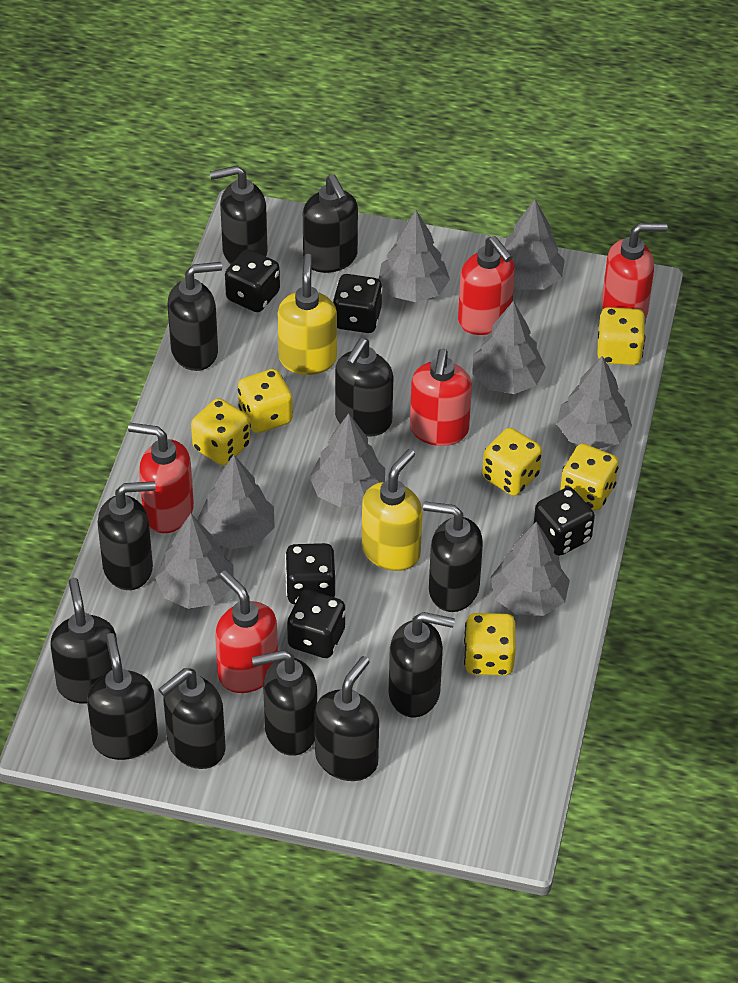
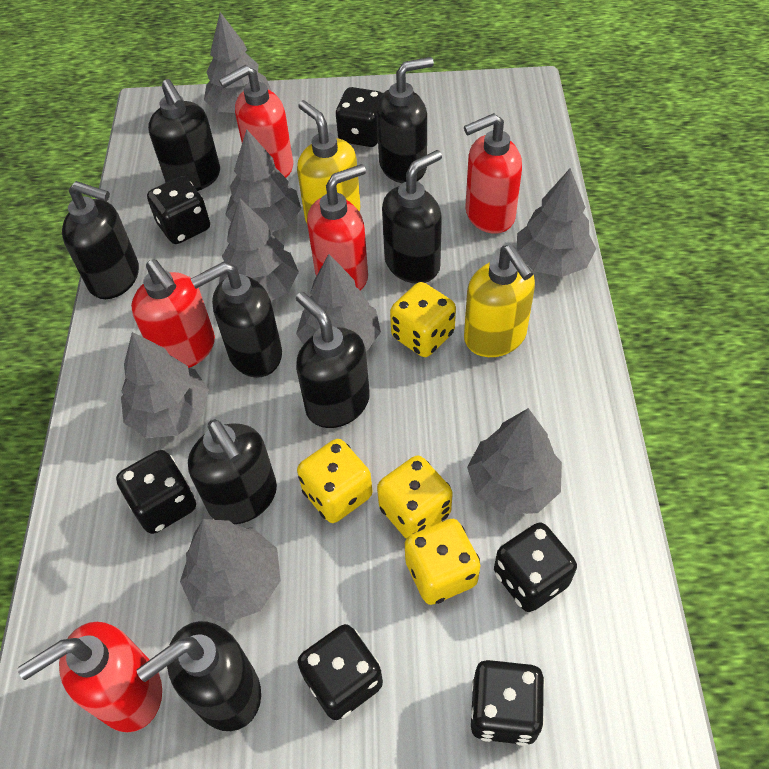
black dice: 5 -> 6
black soap dispenser: 12 -> 8
yellow dice: 6 -> 4

